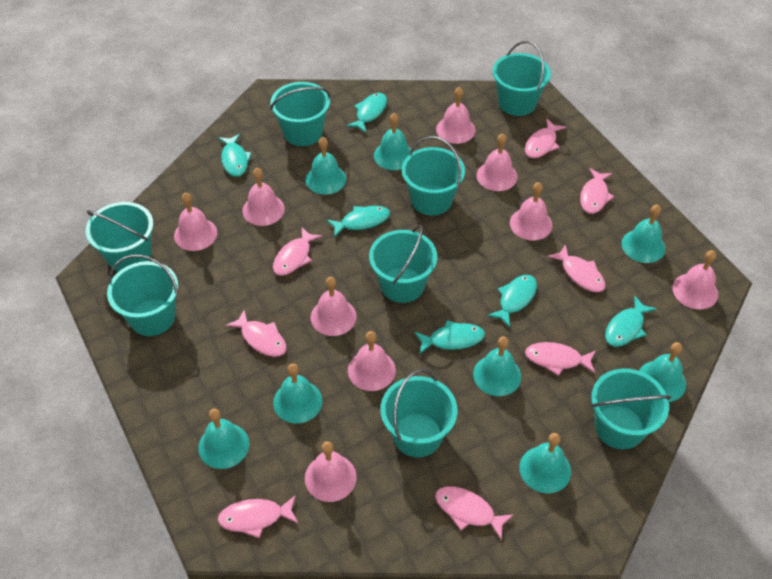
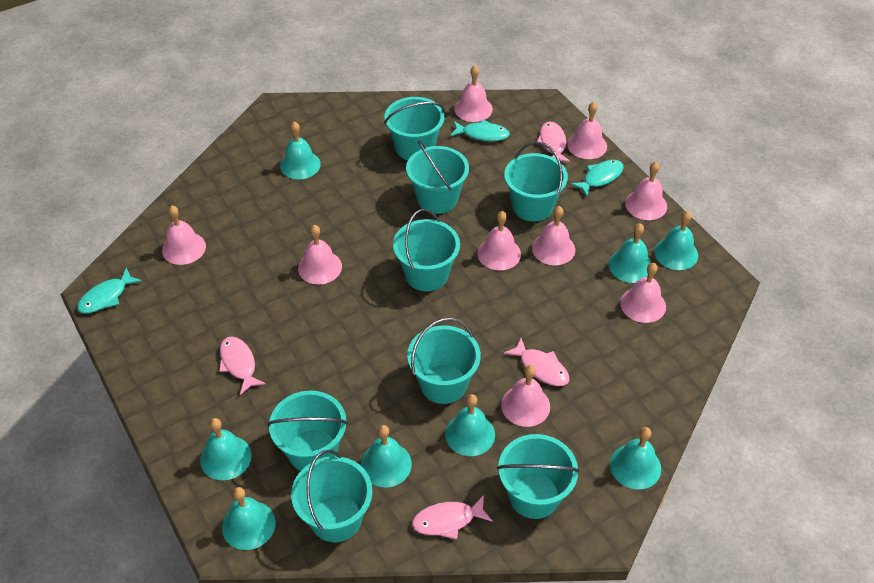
pink fish: 8 -> 4
turquoise fish: 6 -> 3

